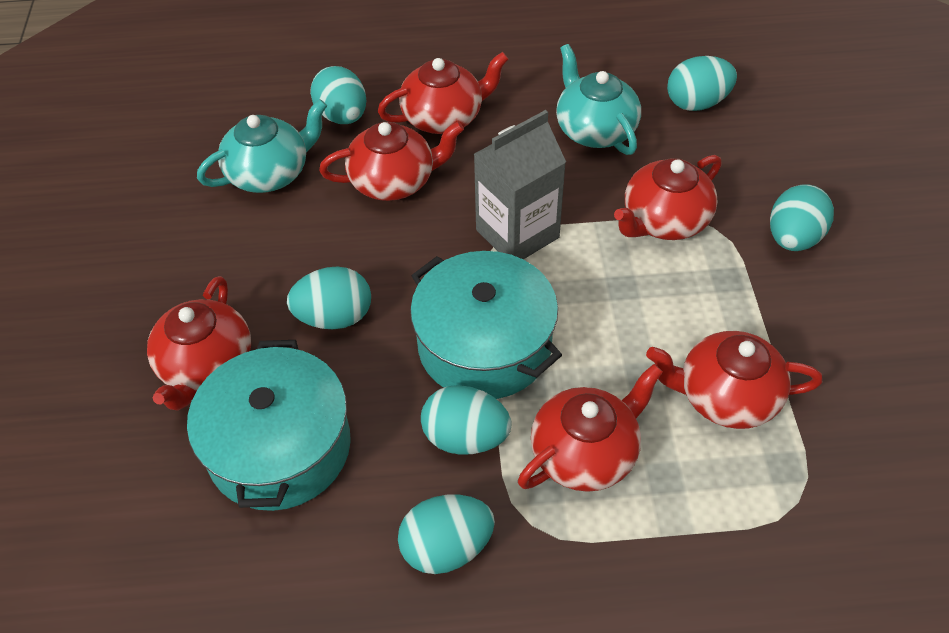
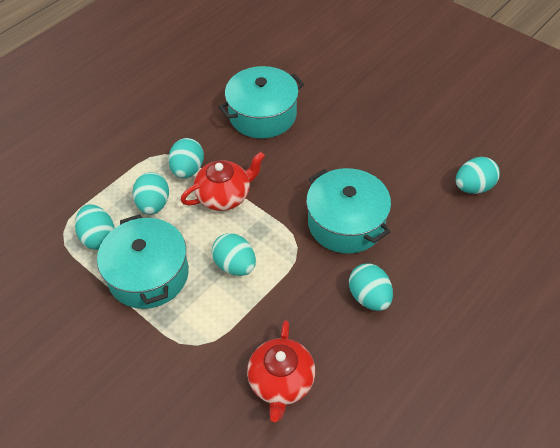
grey carton: 1 -> 0
red teapot: 6 -> 2
turquoise pot: 2 -> 3
turquoise teapot: 2 -> 0

